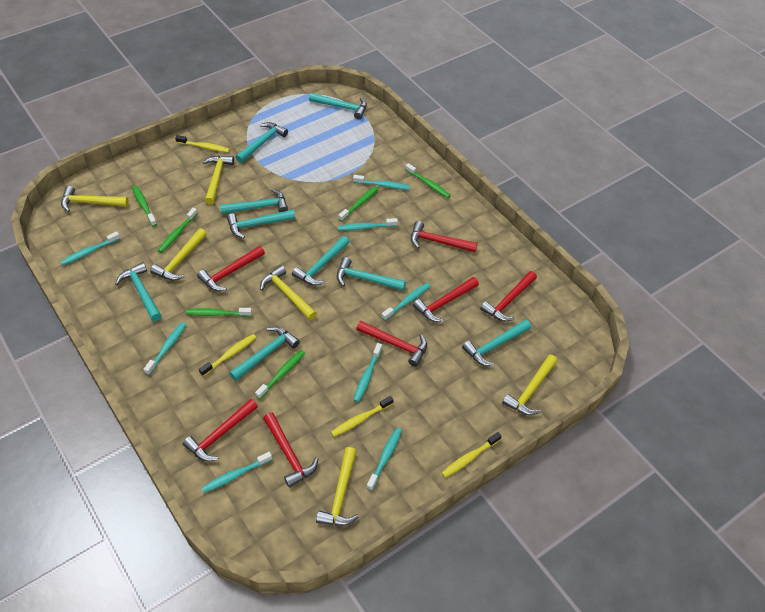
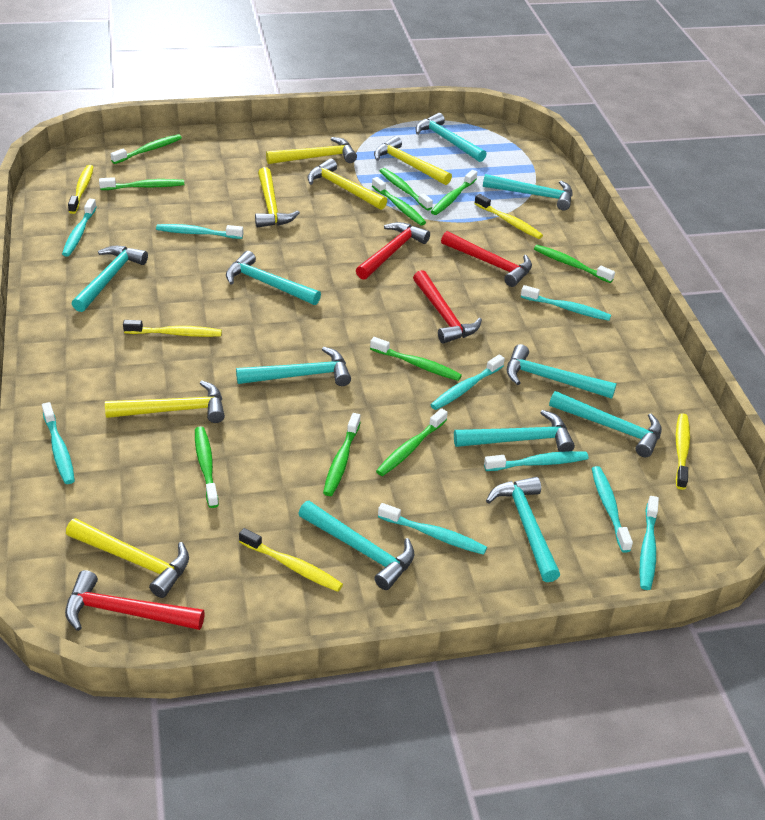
green toothbrush: 6 -> 10
red hammer: 7 -> 4
turquoise hammer: 9 -> 10
turquoise toothbrush: 8 -> 9
yellow toothbrush: 4 -> 5

